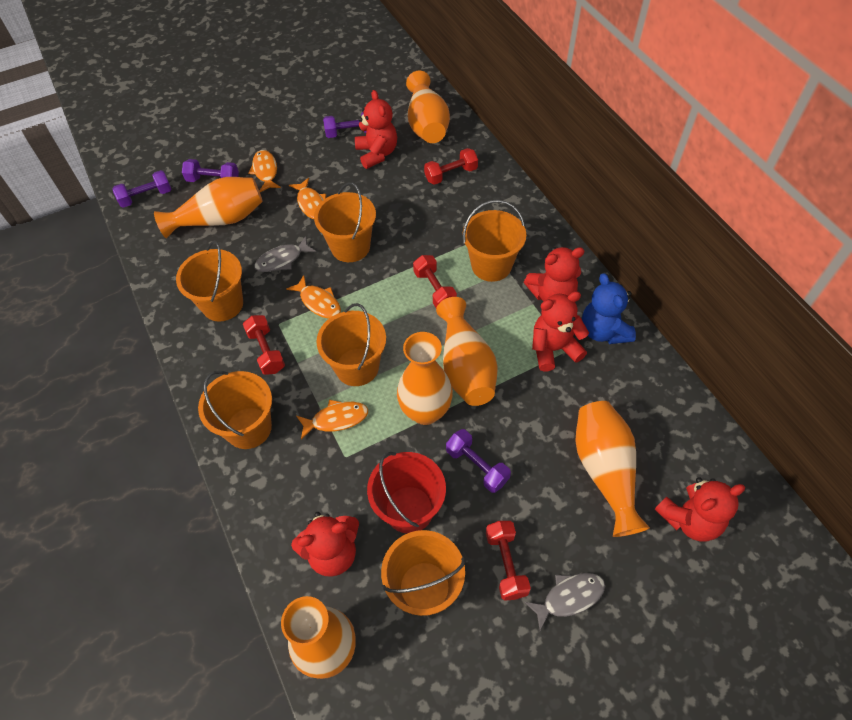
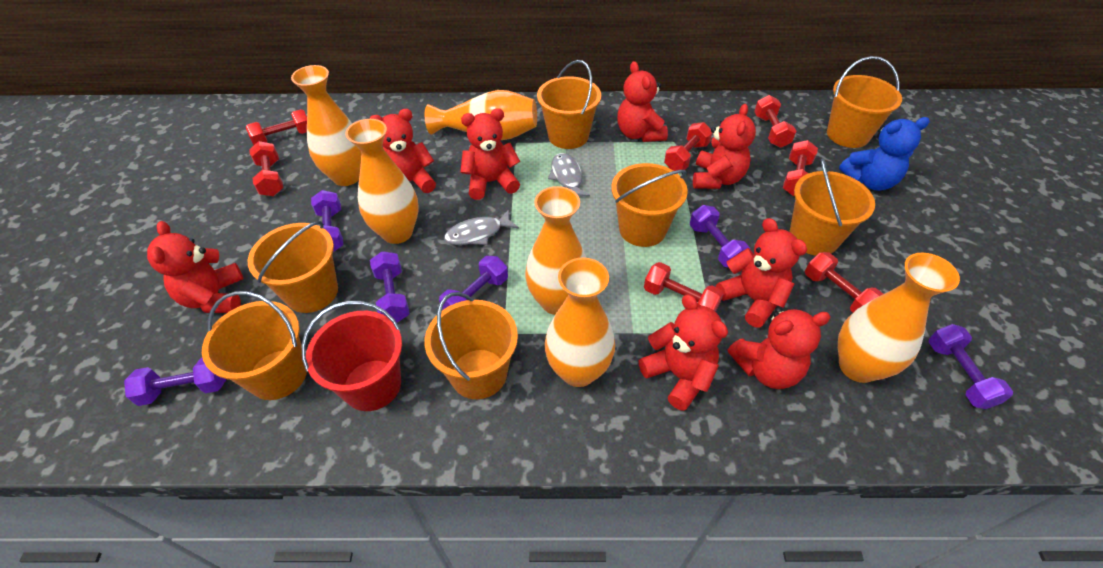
orange bucket: 6 -> 7
orange fish: 4 -> 0
purple dumbbell: 4 -> 6
red dumbbell: 4 -> 7
red teddy bear: 5 -> 8

